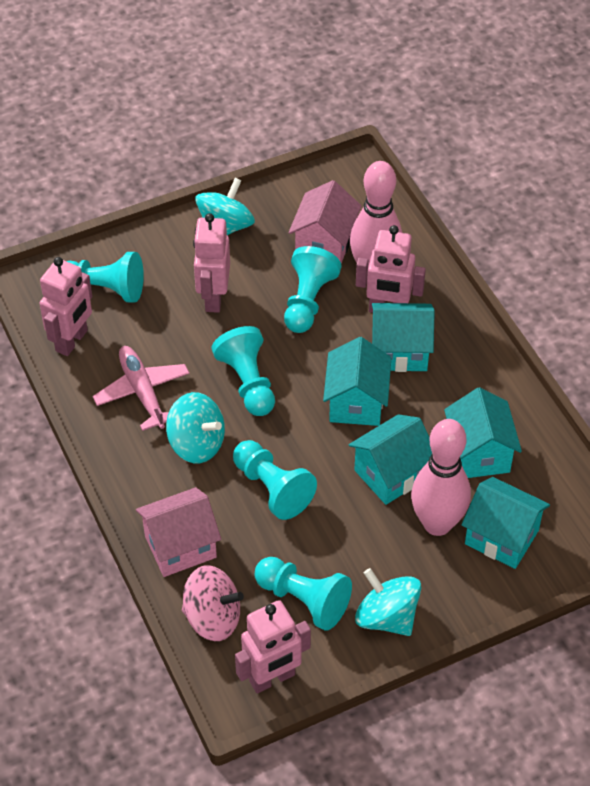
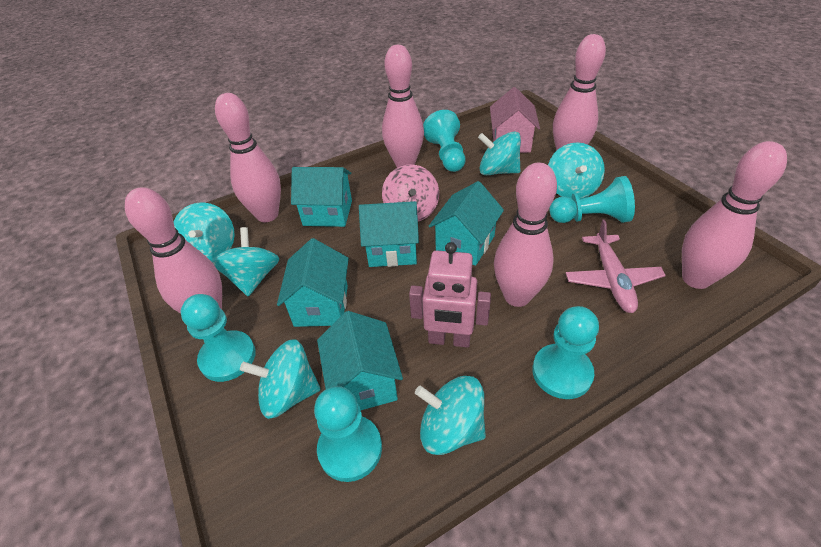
pink bowling pin: 2 -> 6
pink house: 2 -> 1
pink robot: 4 -> 1
turquoise spinning top: 3 -> 6

